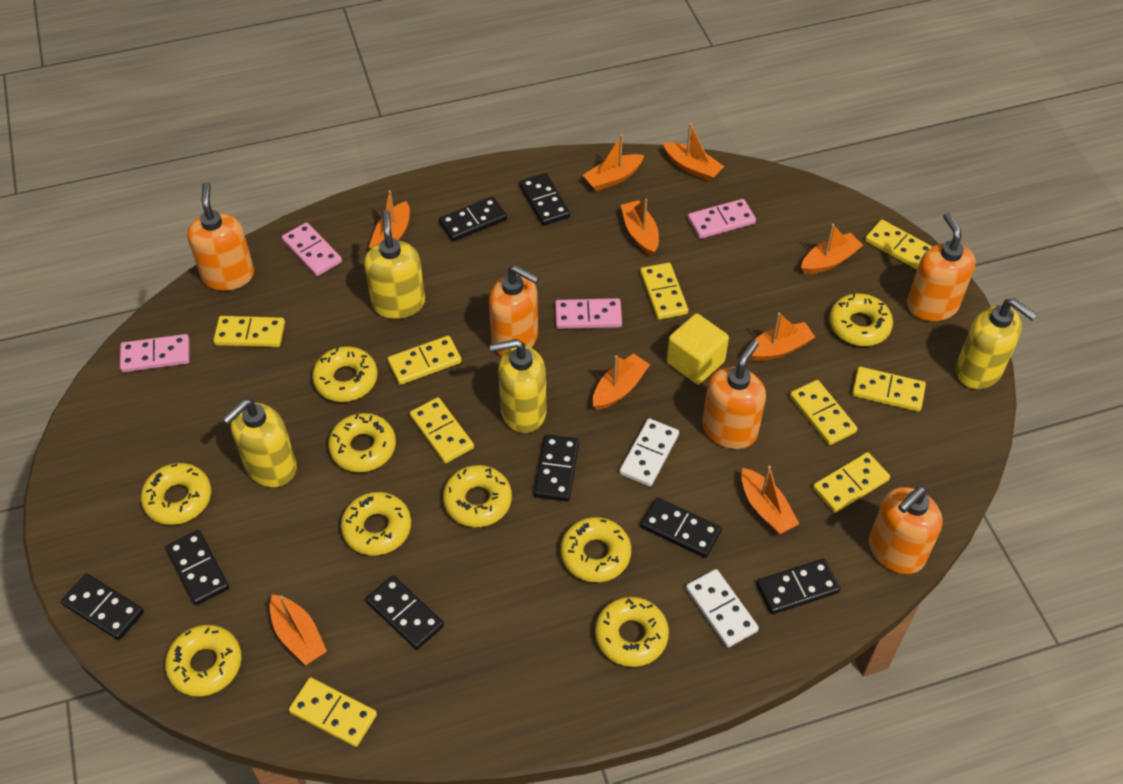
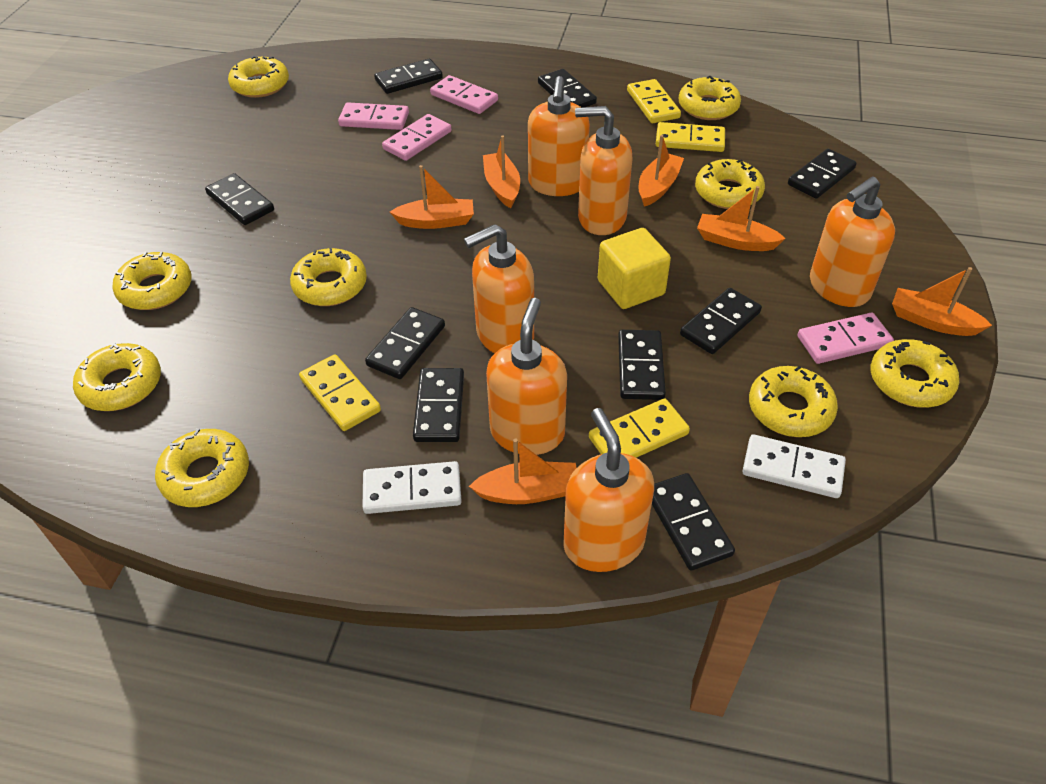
black domino: 8 -> 9
orange boat: 9 -> 6
orange soap dispenser: 5 -> 6
yellow domino: 9 -> 4
yellow soap dispenser: 4 -> 0

